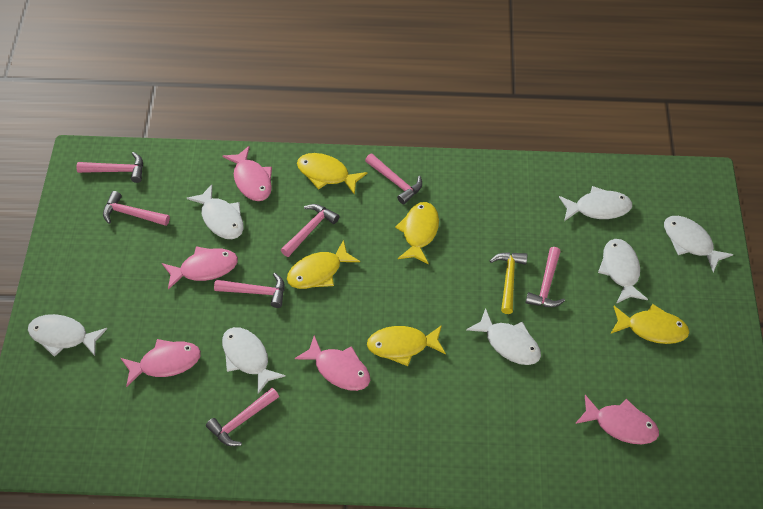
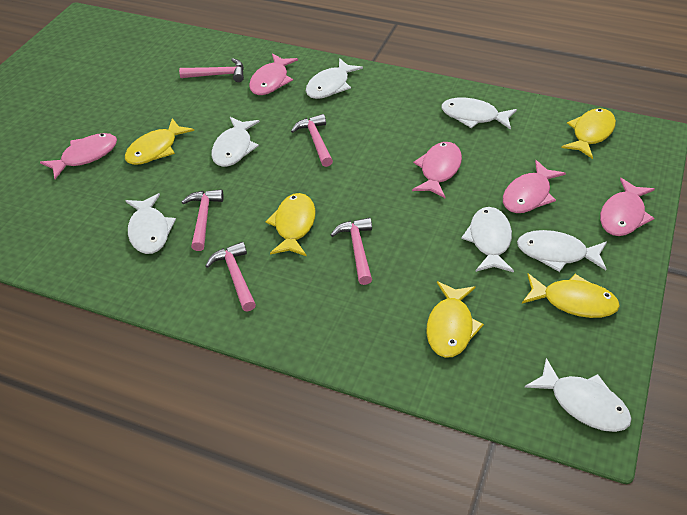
pink hammer: 7 -> 5
yellow hammer: 1 -> 0

